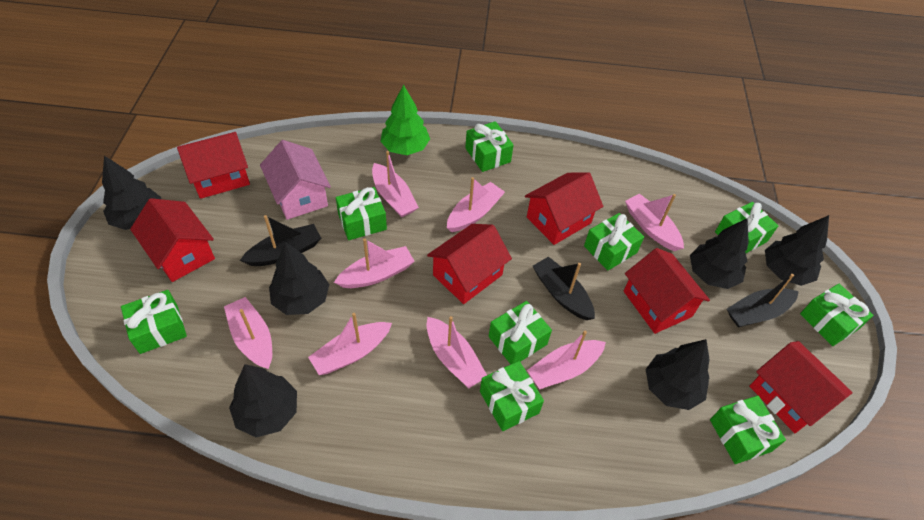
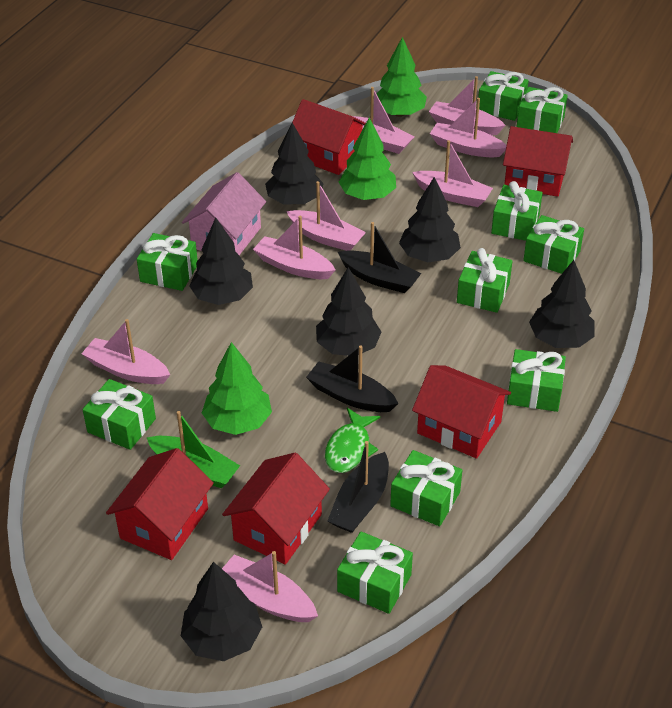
green boat: 0 -> 1
green fish: 0 -> 1
green gift: 9 -> 10
green tree: 1 -> 3
red house: 6 -> 5

